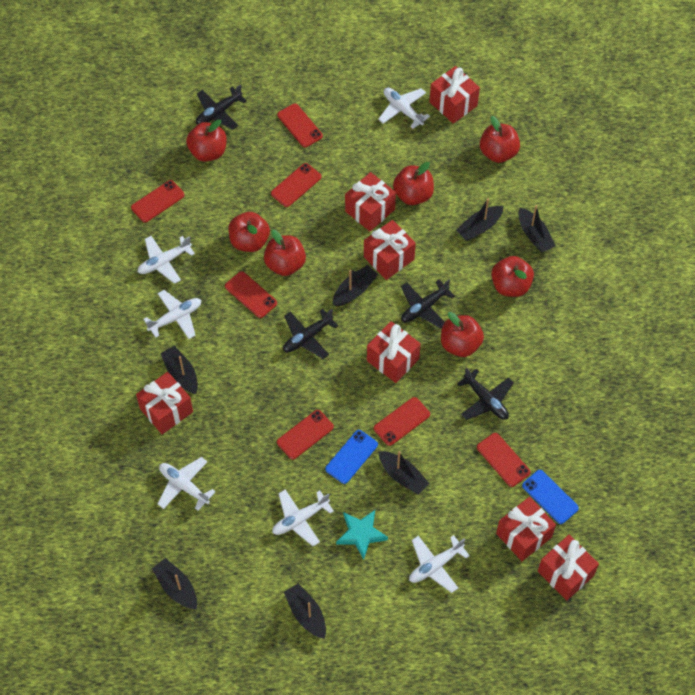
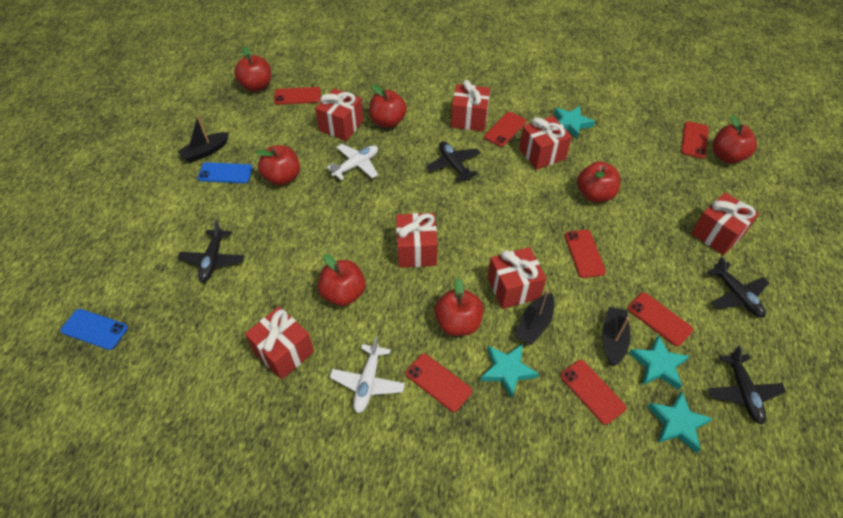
black boat: 7 -> 3
turquoise star: 1 -> 4
white plane: 6 -> 2

